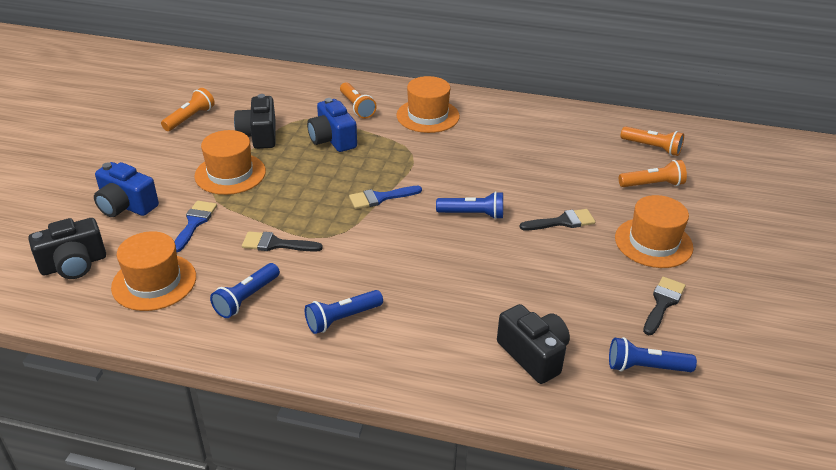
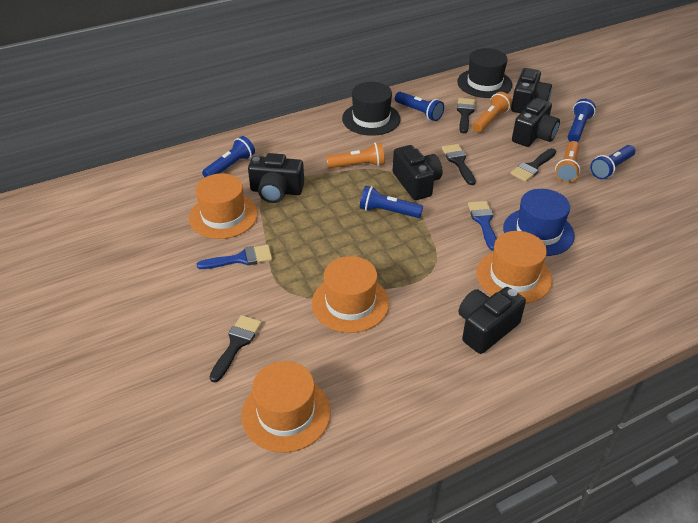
black brush: 3 -> 4
black camera: 3 -> 5
black hat: 0 -> 2
blue camera: 2 -> 0
blue flashlight: 4 -> 5
blue hat: 0 -> 1
orange flashlight: 4 -> 3

